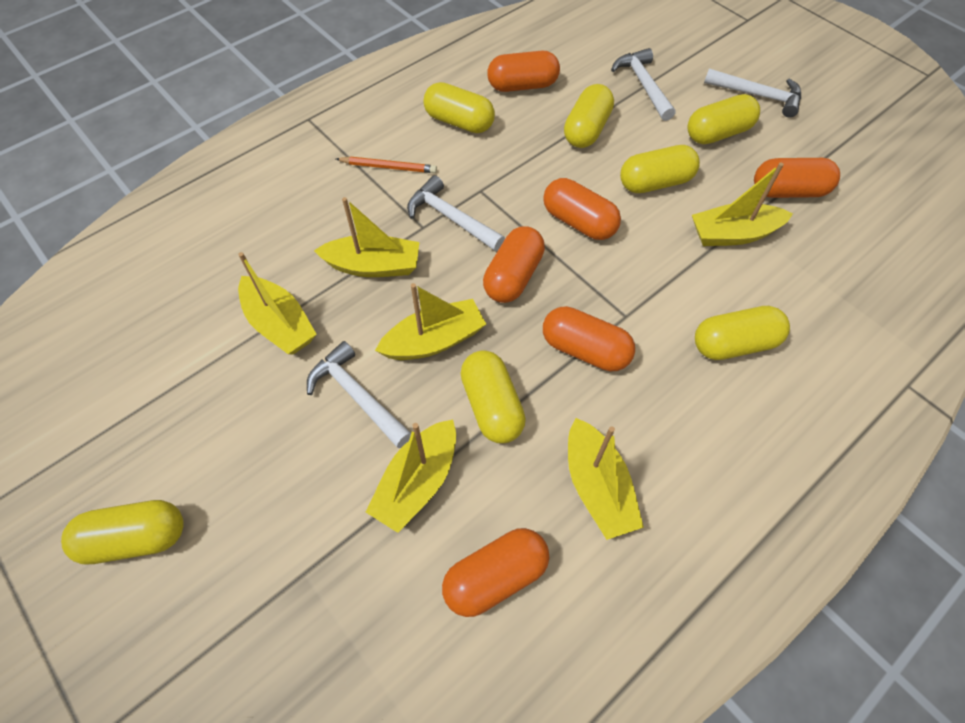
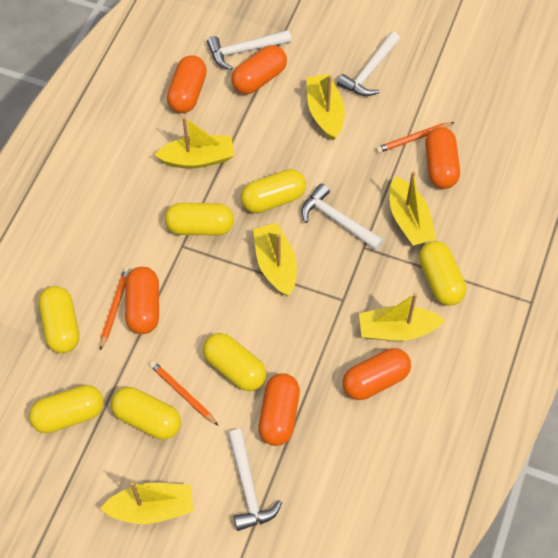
orange pencil: 1 -> 3

